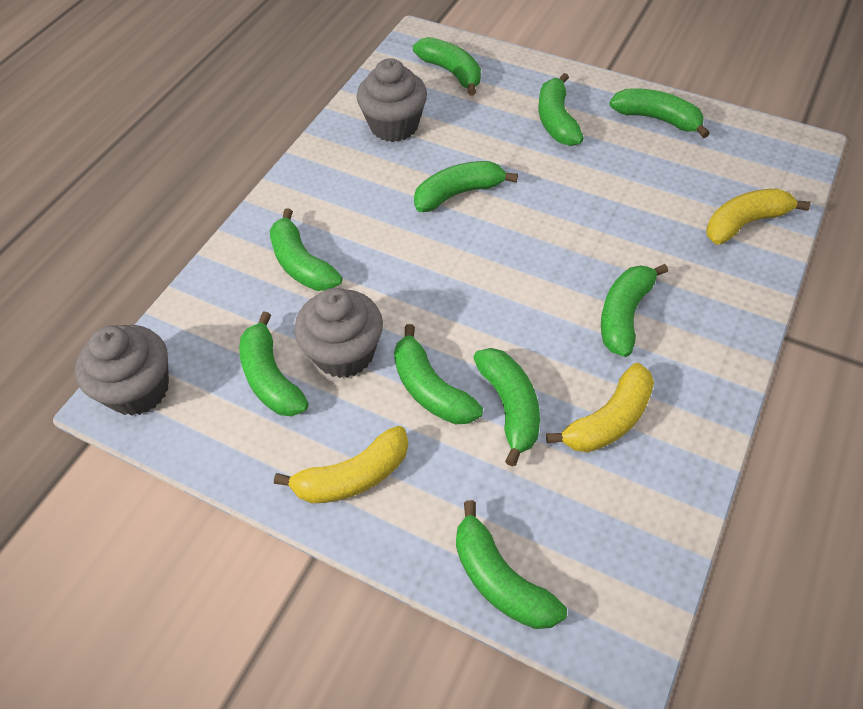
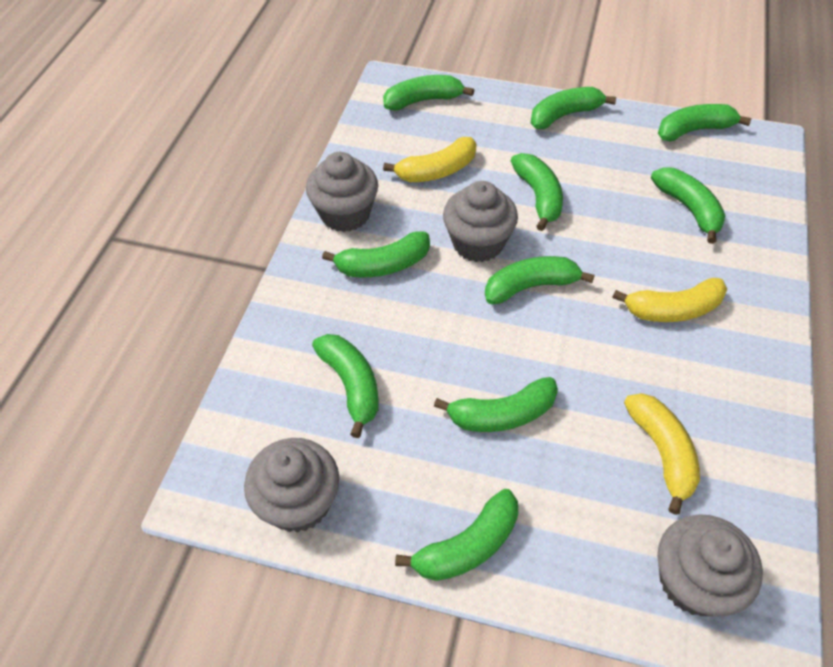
grey cupcake: 3 -> 4

